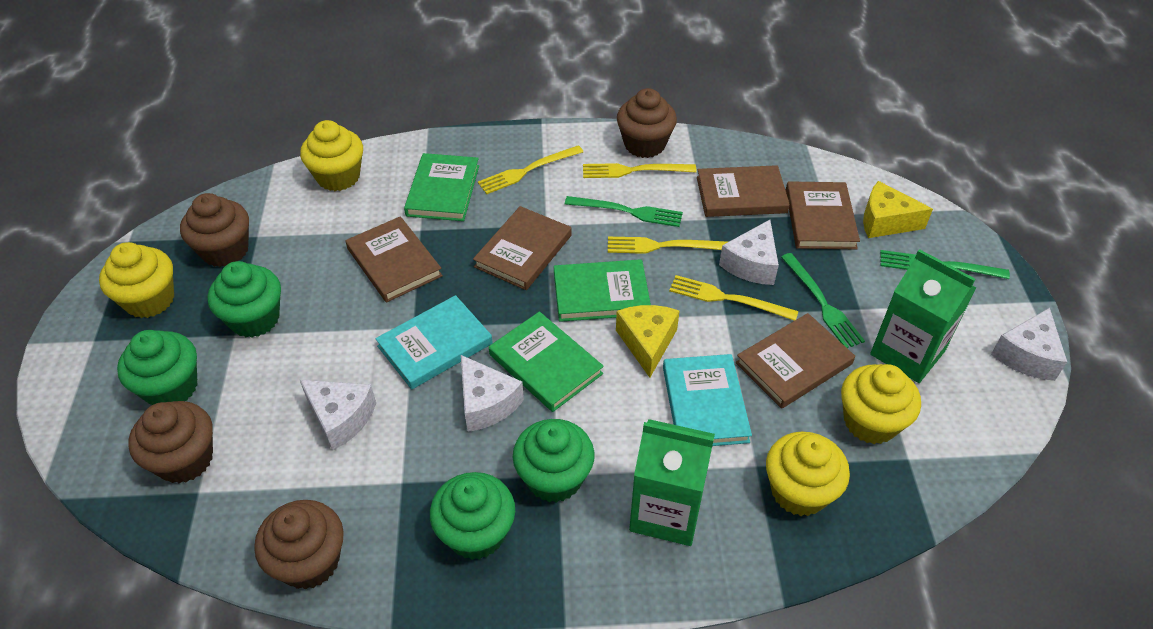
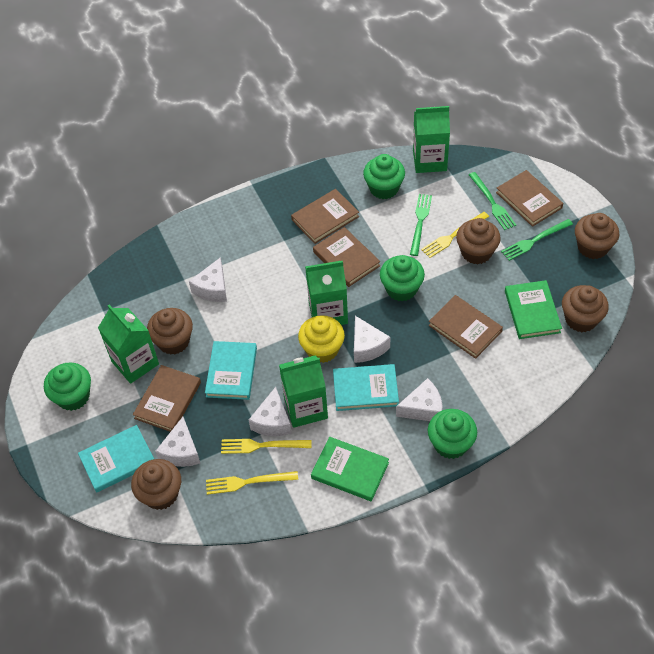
brown cupcake: 4 -> 5
green book: 3 -> 2
green carton: 2 -> 4
turquoise book: 2 -> 3
white cheese: 4 -> 5
yellow cheese: 2 -> 0
yellow cupcake: 4 -> 1
yellow fork: 4 -> 3

